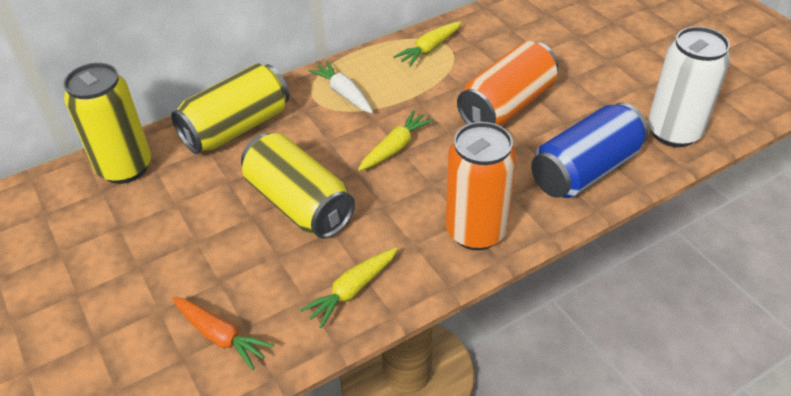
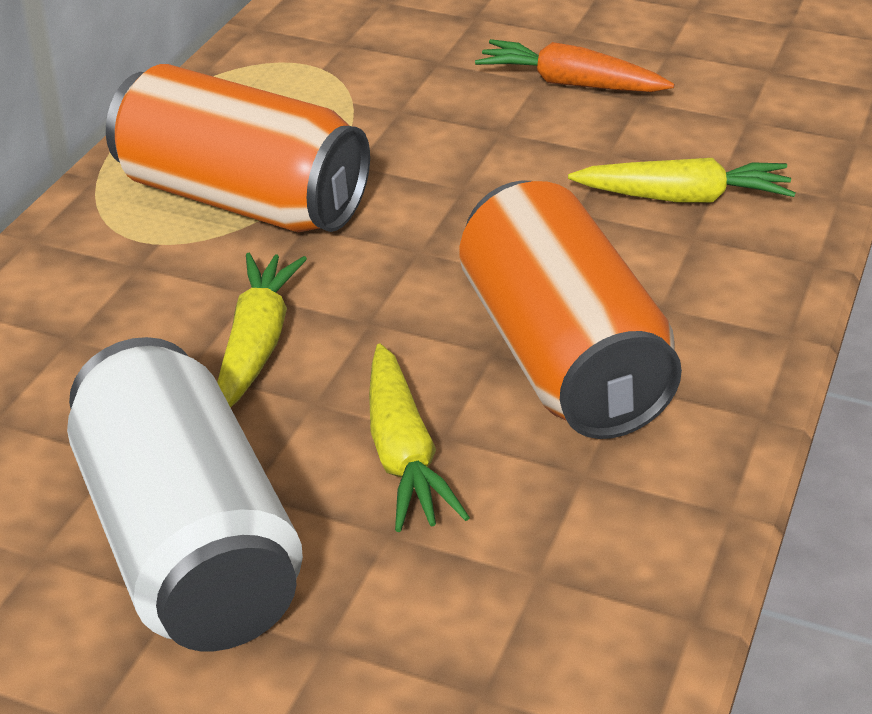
blue can: 1 -> 0
white carrot: 1 -> 0
yellow can: 3 -> 0

